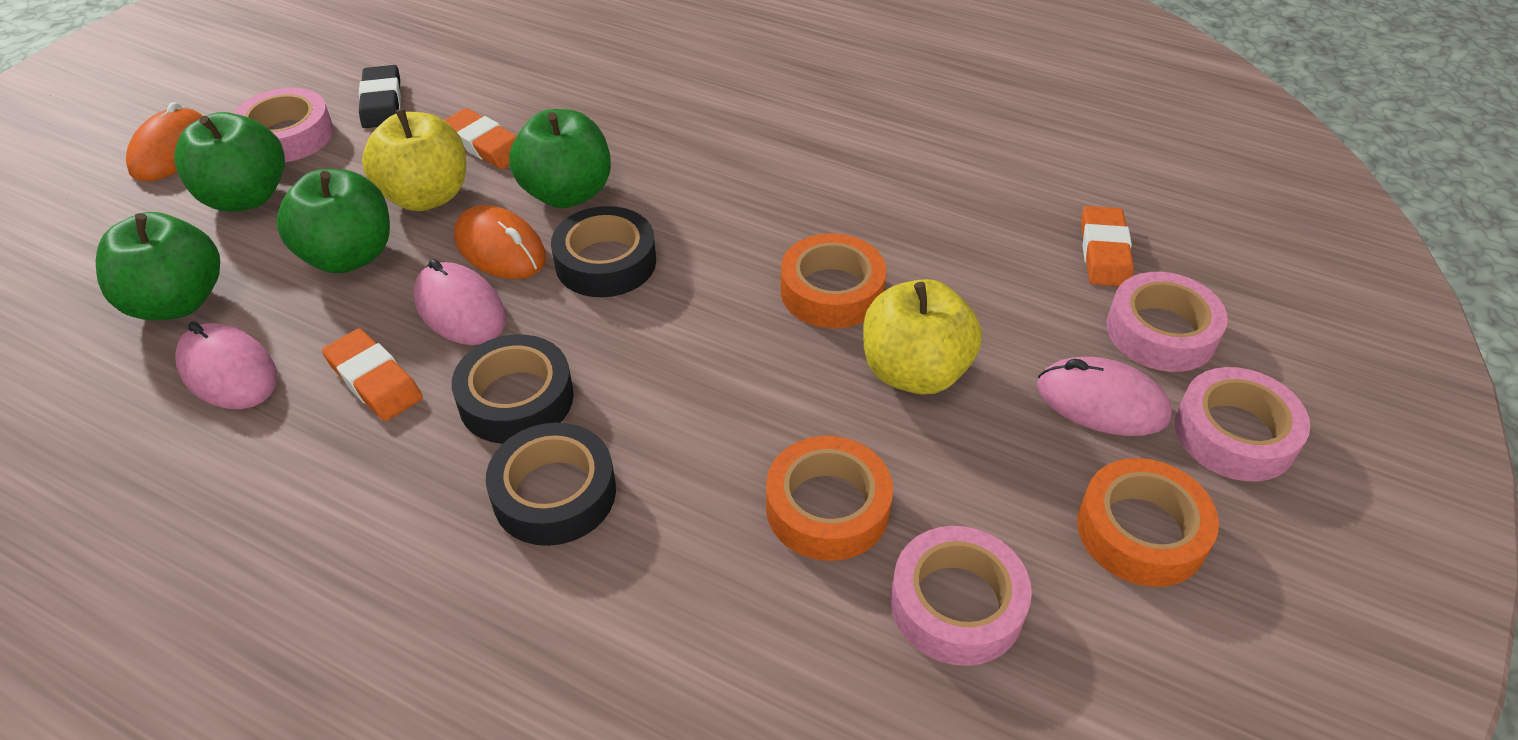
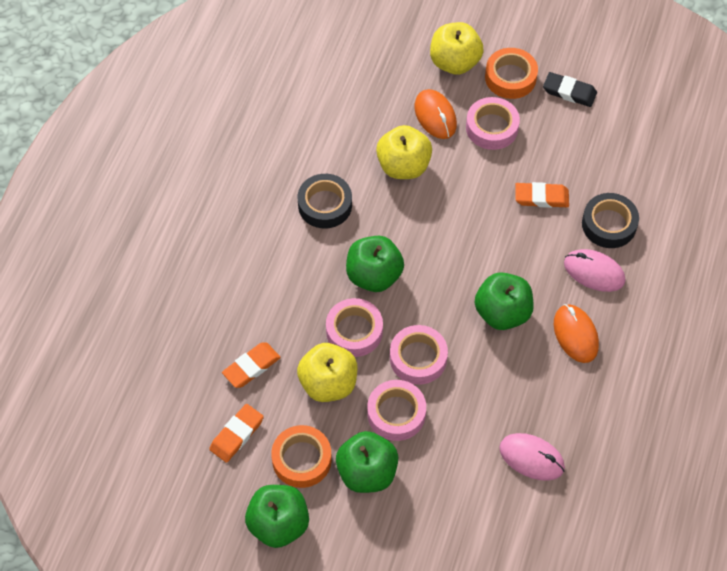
black tape: 3 -> 2
orange tape: 3 -> 2
pink mouse: 3 -> 2
yellow apple: 2 -> 3

